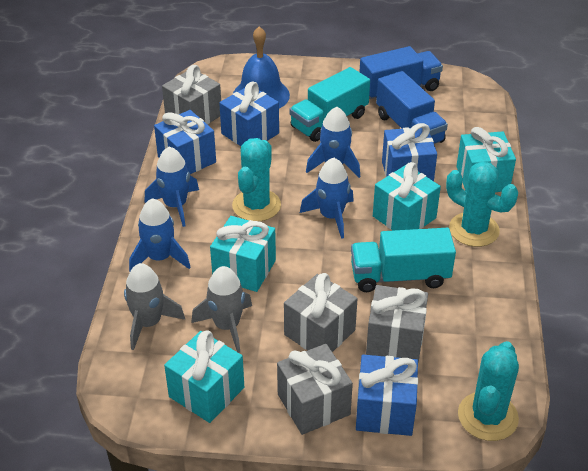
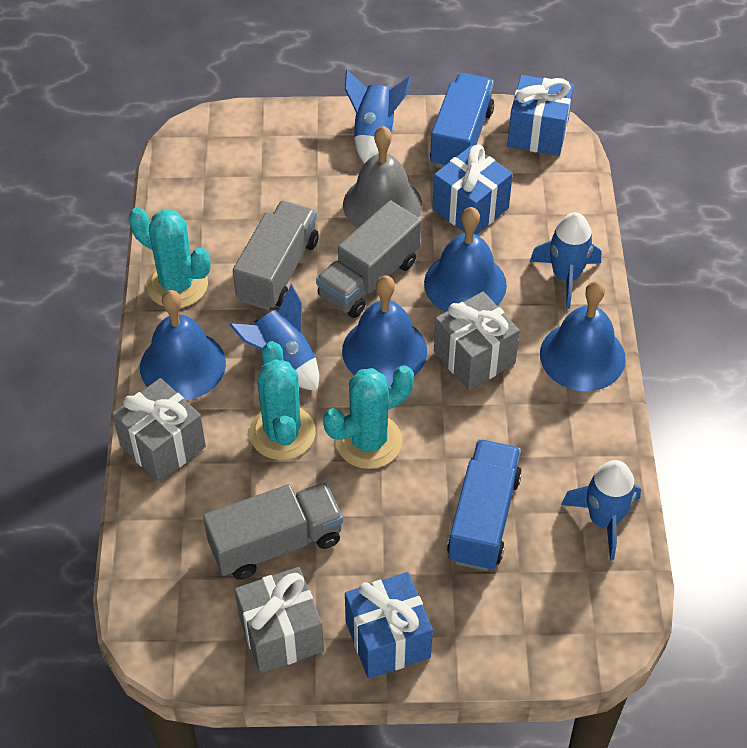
blue bell: 1 -> 4
blue gift: 4 -> 3
grey bell: 0 -> 1
grey gift: 4 -> 3
grey rocket: 2 -> 0
grey truck: 0 -> 3
turquoise gift: 4 -> 0
turquoise truck: 2 -> 0

